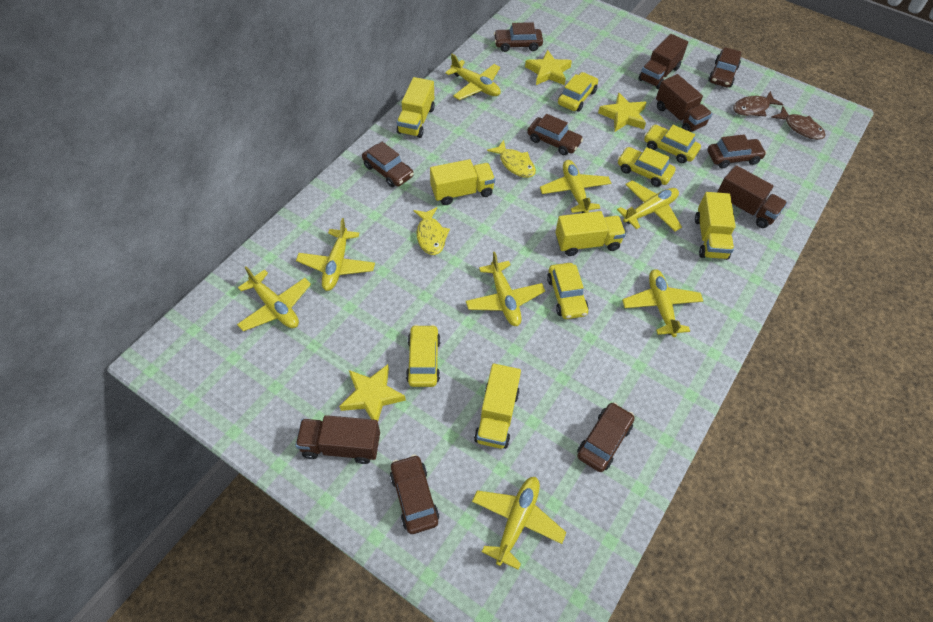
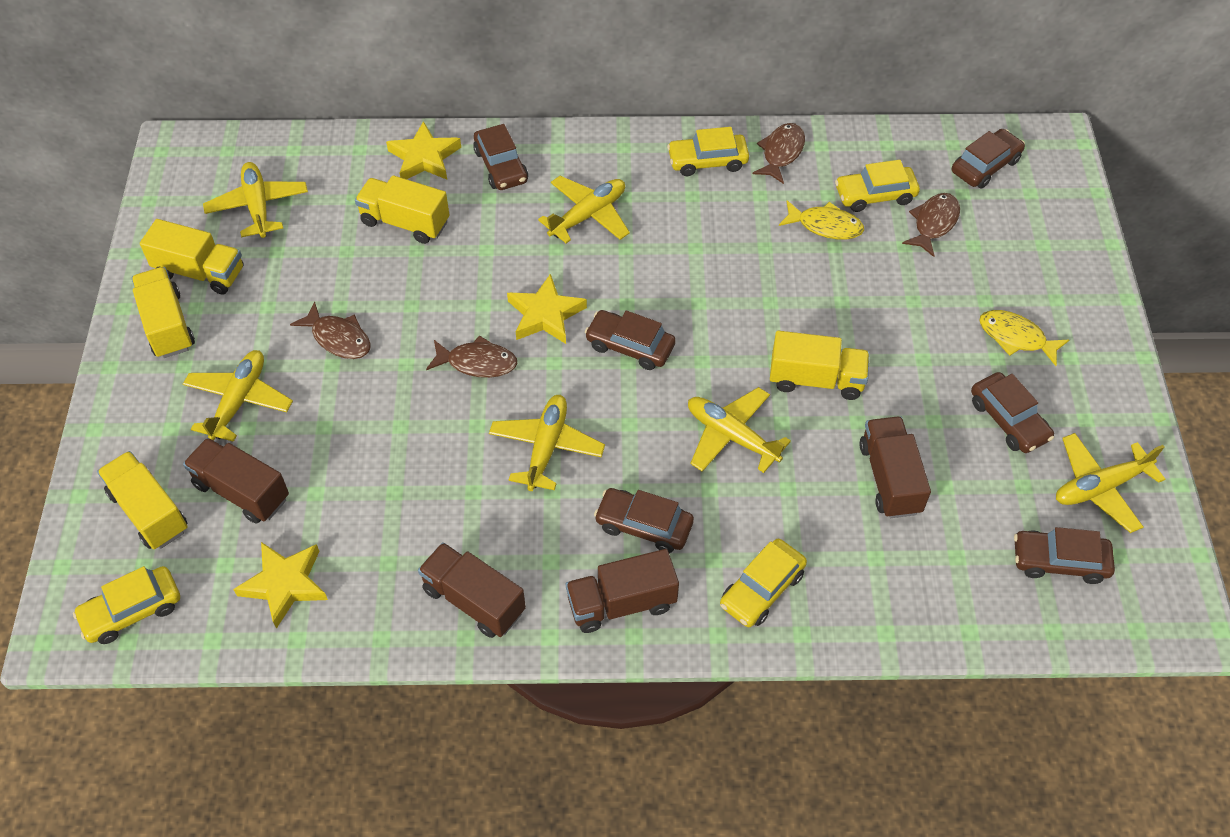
brown car: 7 -> 6
brown fish: 2 -> 4
yellow car: 5 -> 4
yellow plane: 8 -> 6

